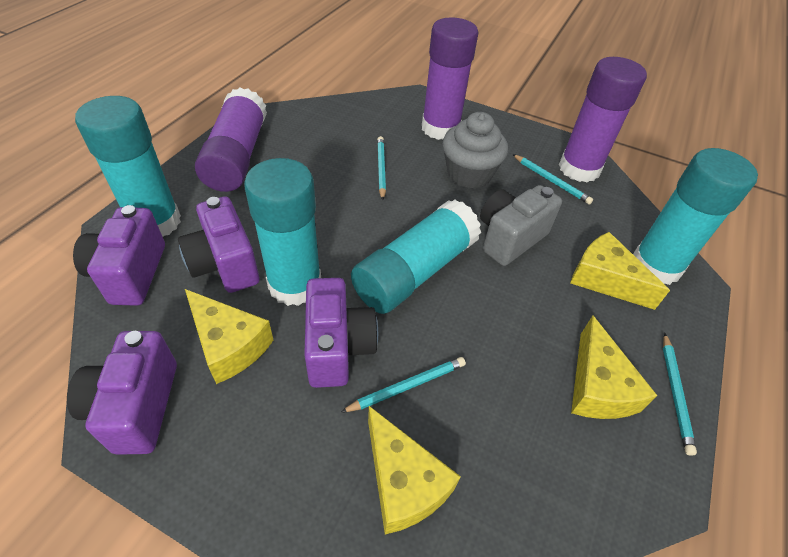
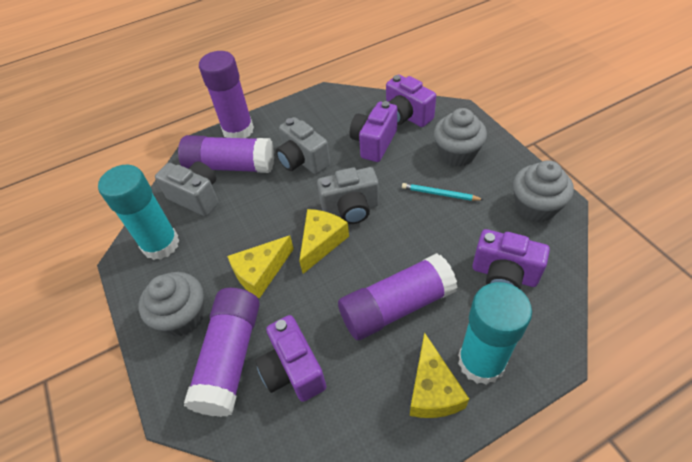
grey camera: 1 -> 3
grey cupcake: 1 -> 3
purple glue stick: 3 -> 4
turquoise glue stick: 4 -> 2
turquoise pencil: 4 -> 1
yellow cheese: 4 -> 3

